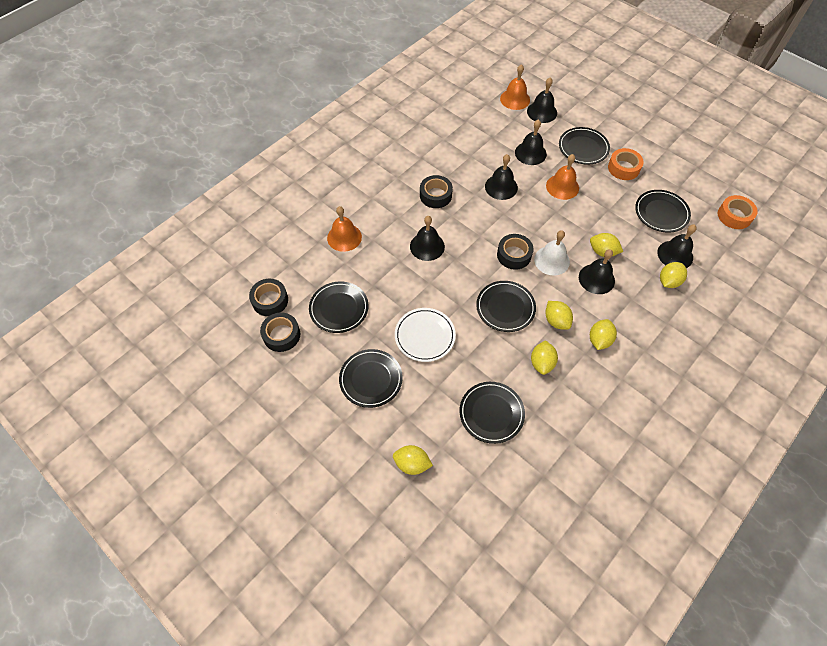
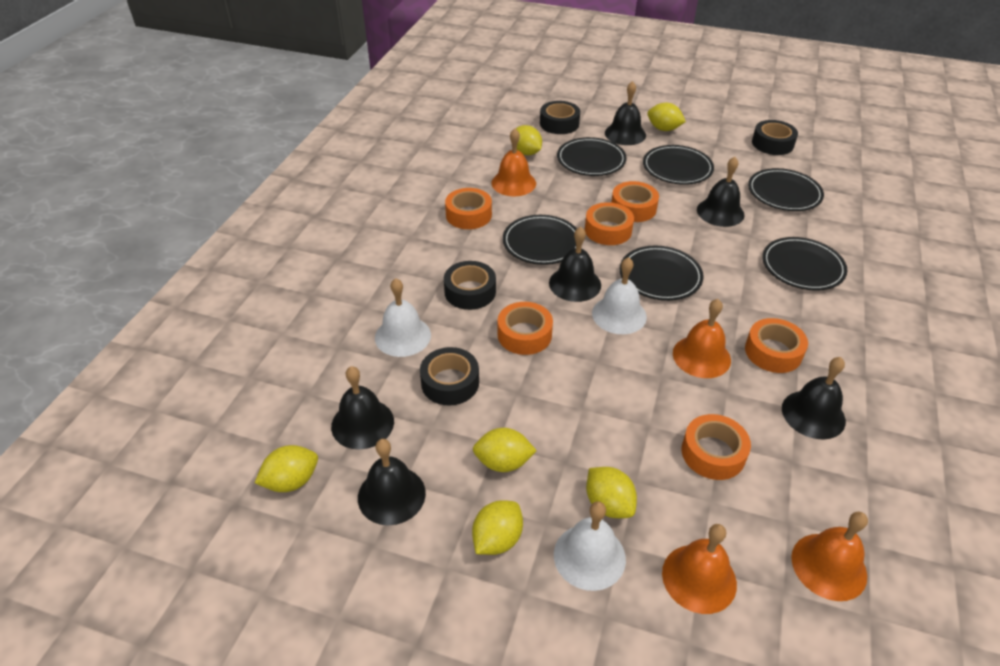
orange bell: 3 -> 4
orange tape: 2 -> 6
white bell: 1 -> 3
white plate: 1 -> 0

